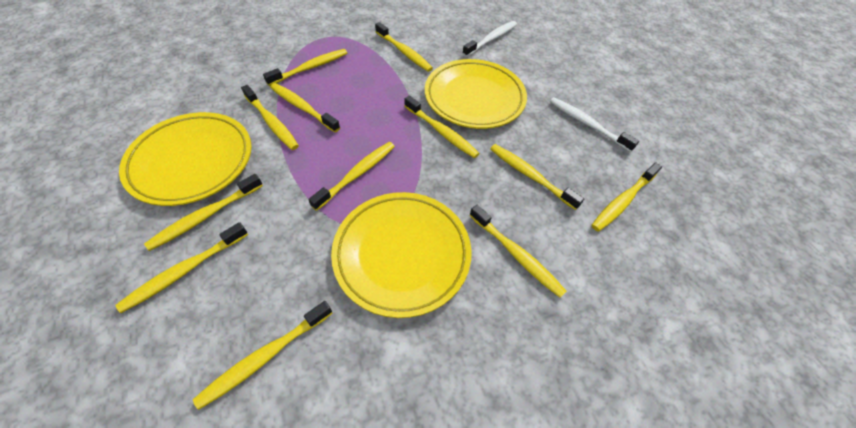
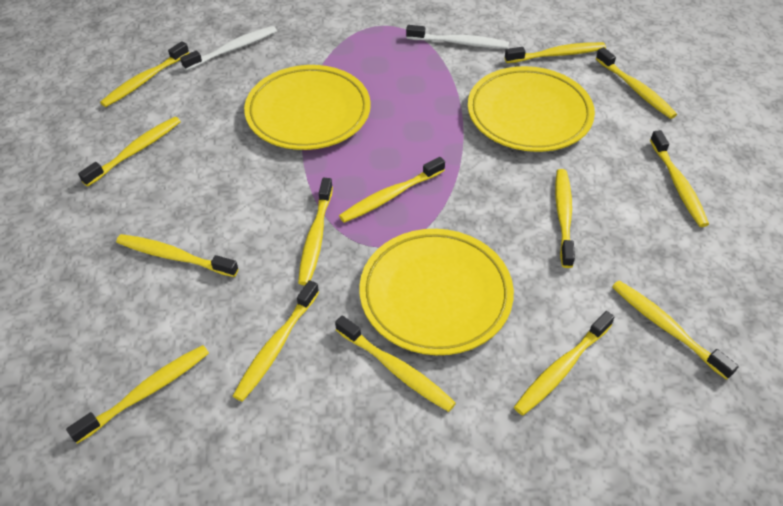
yellow toothbrush: 12 -> 14

